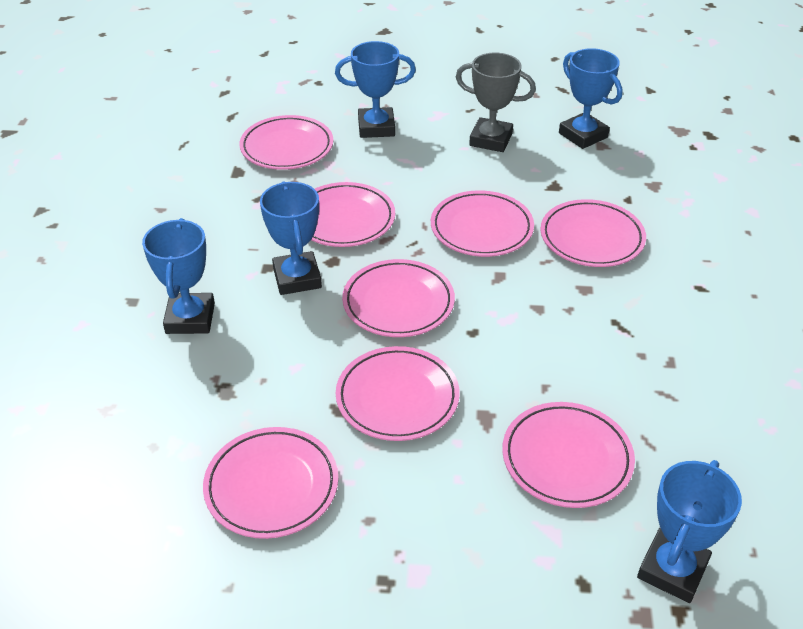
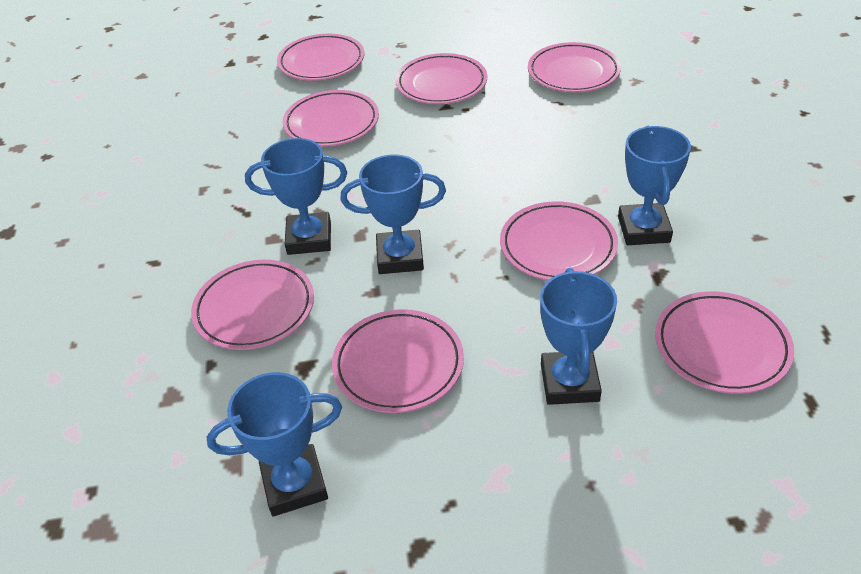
grey trophy: 1 -> 0

